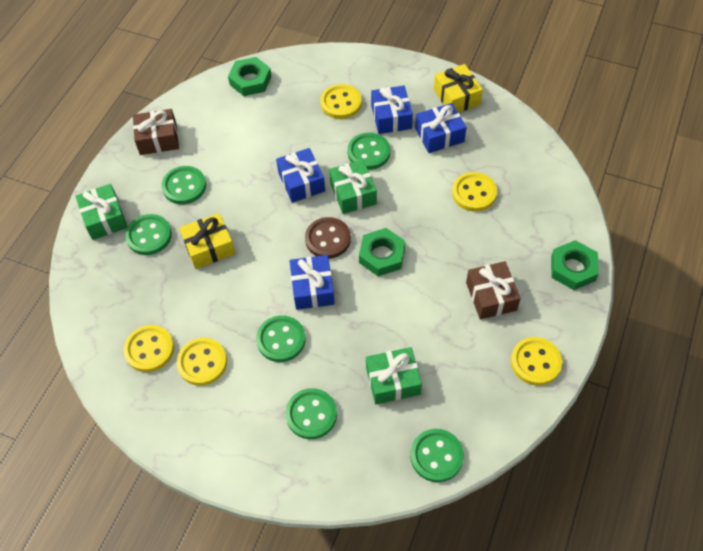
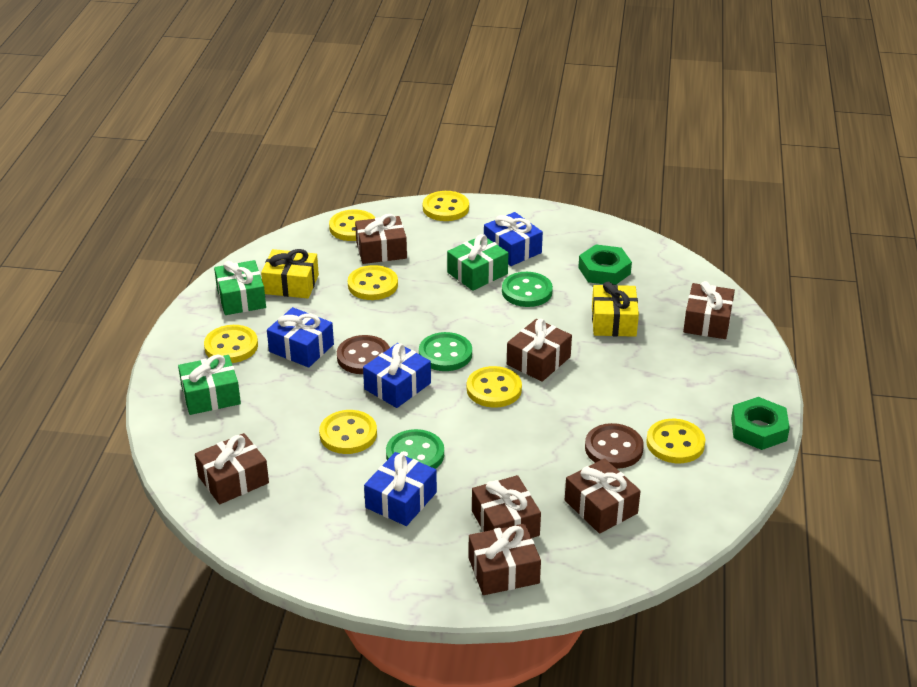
brown button: 1 -> 2
brown gift: 2 -> 7
green button: 6 -> 3
green nut: 3 -> 2
yellow button: 5 -> 7

